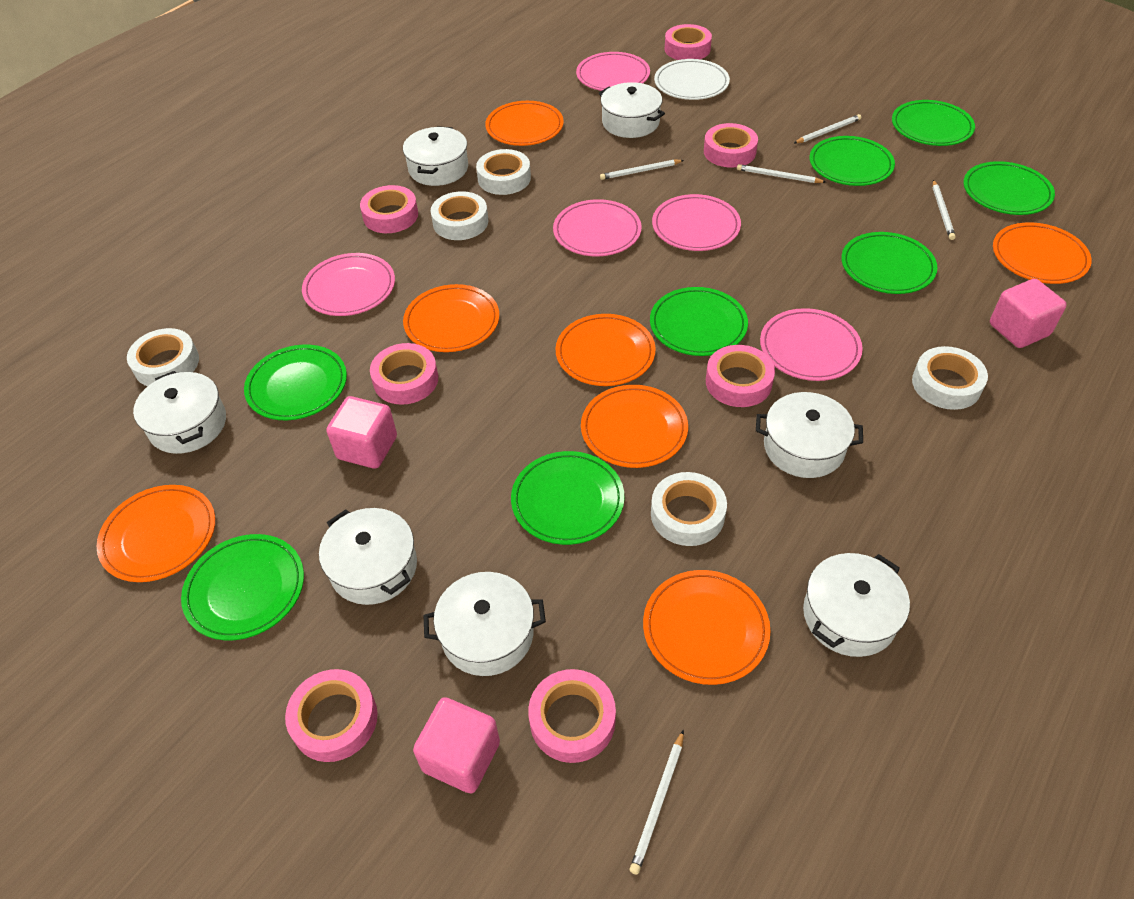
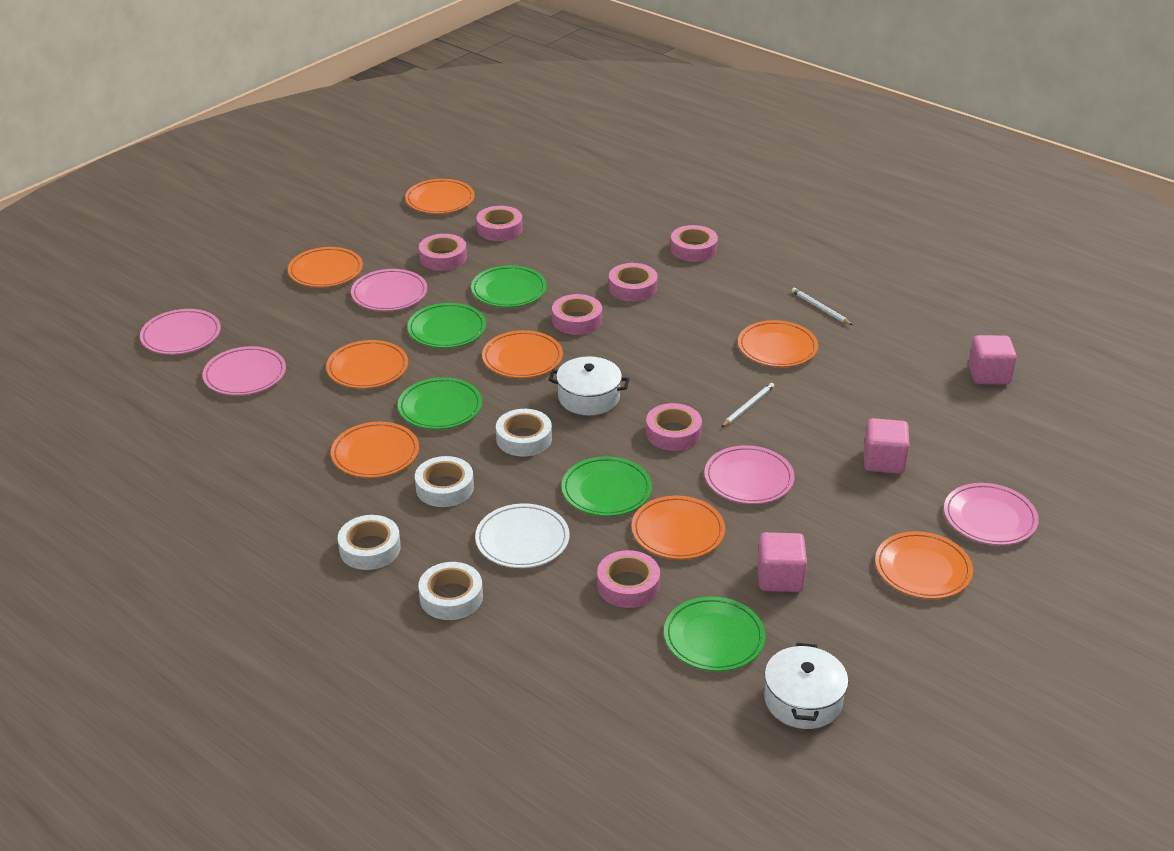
green plate: 8 -> 5
orange plate: 7 -> 8
white pencil: 5 -> 2
white pot: 7 -> 2
white tape: 5 -> 4

